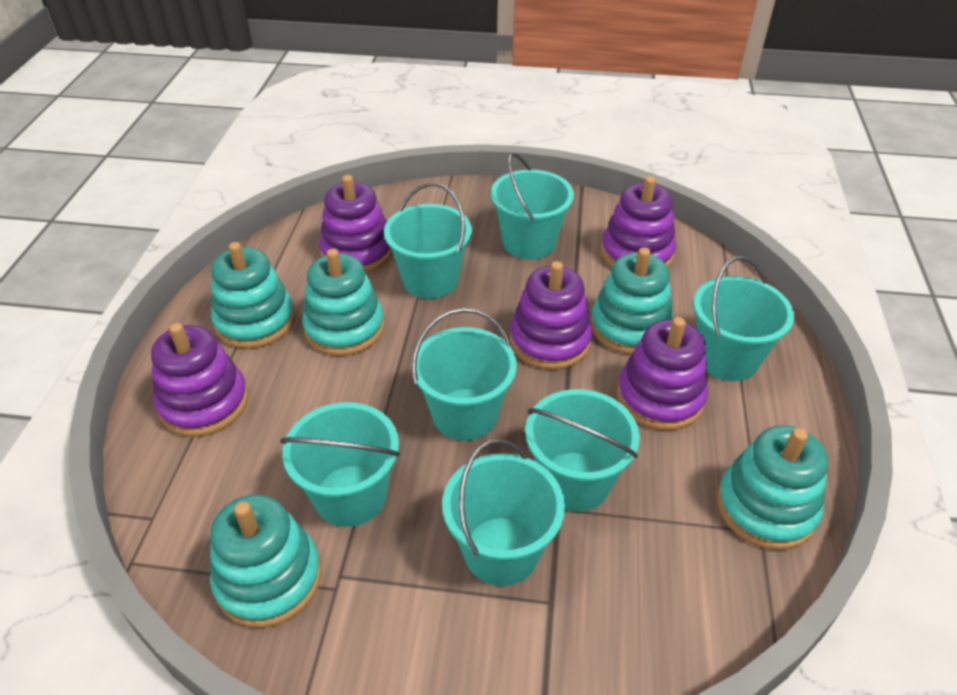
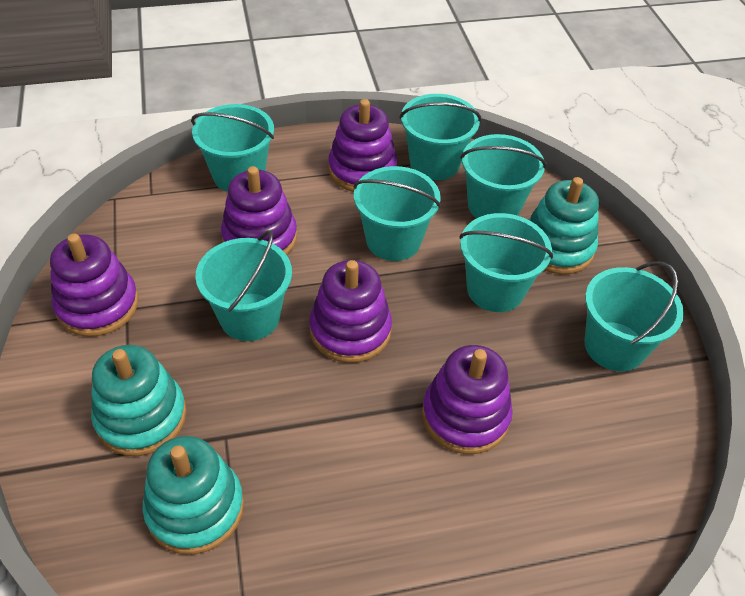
turquoise stacking toy: 5 -> 3

